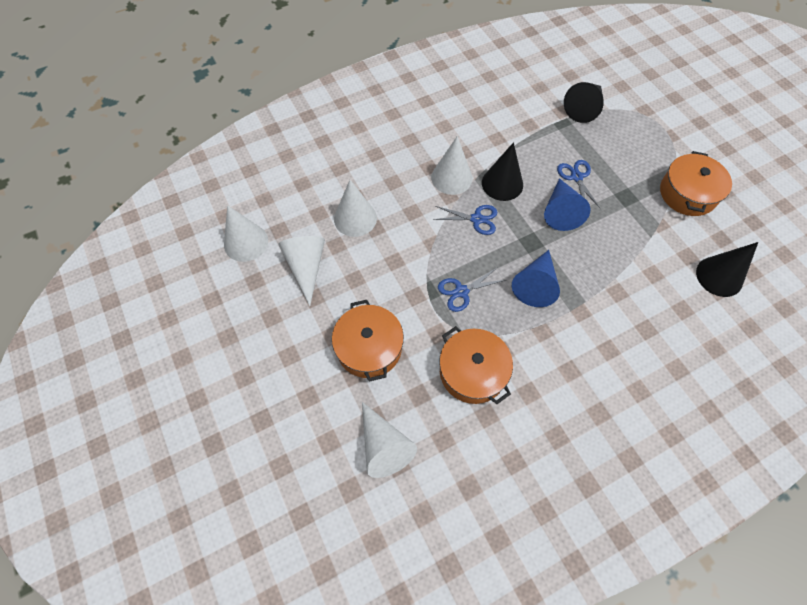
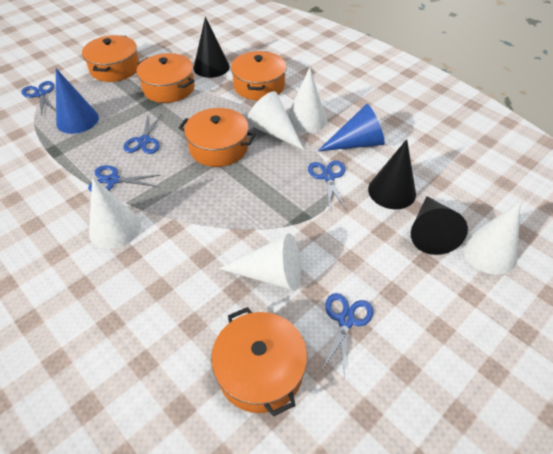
blue scissors: 3 -> 5
orange pot: 3 -> 5

